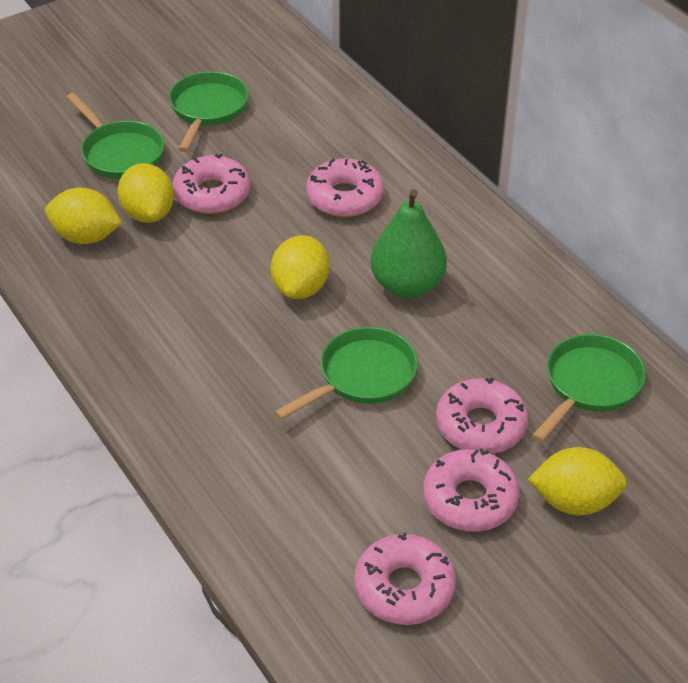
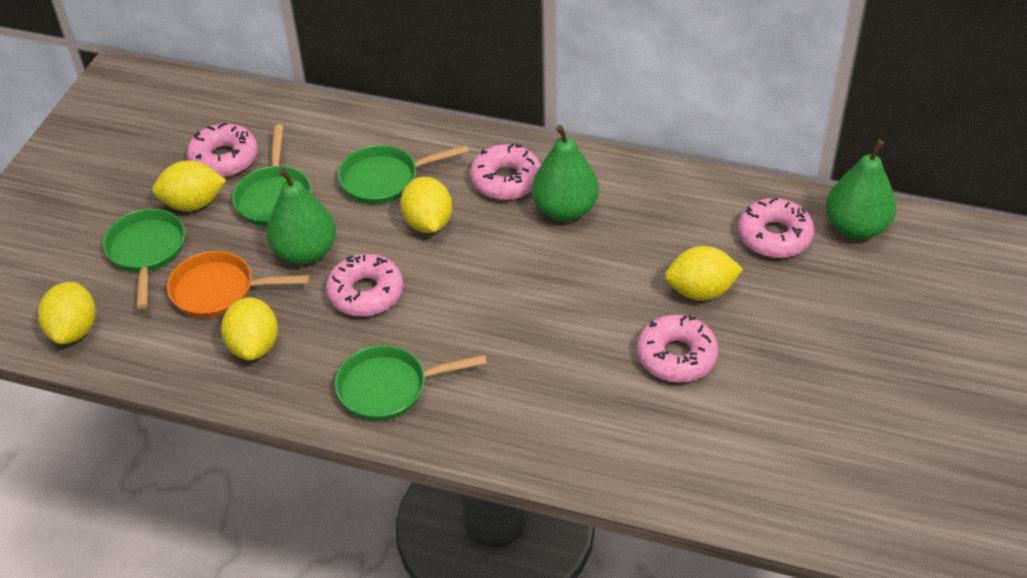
green pear: 1 -> 3
orange pan: 0 -> 1
yellow lemon: 4 -> 5

